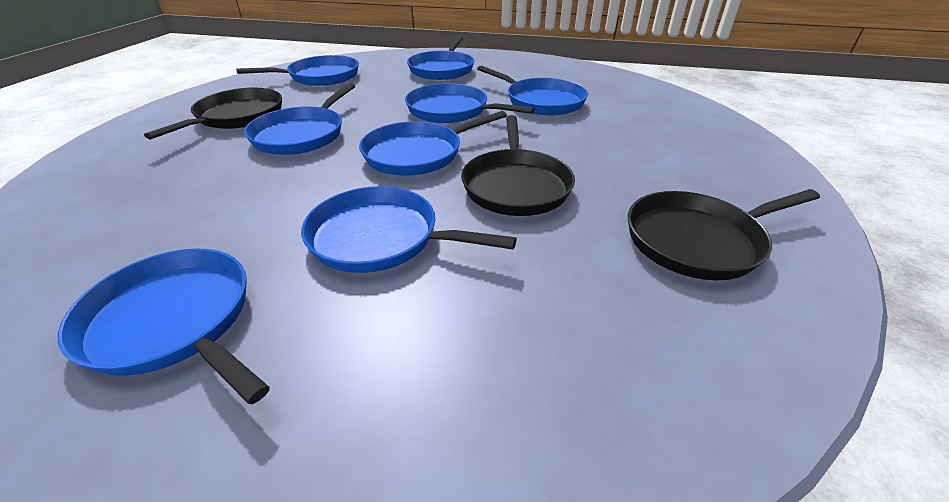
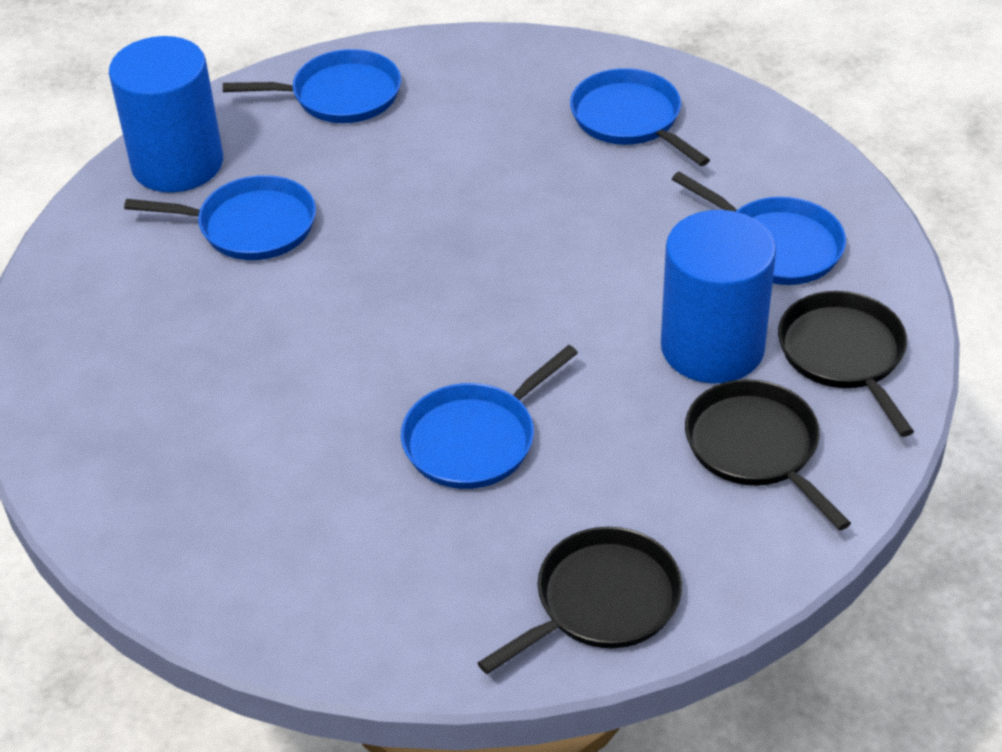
blue cylinder: 0 -> 2
blue pan: 8 -> 5

